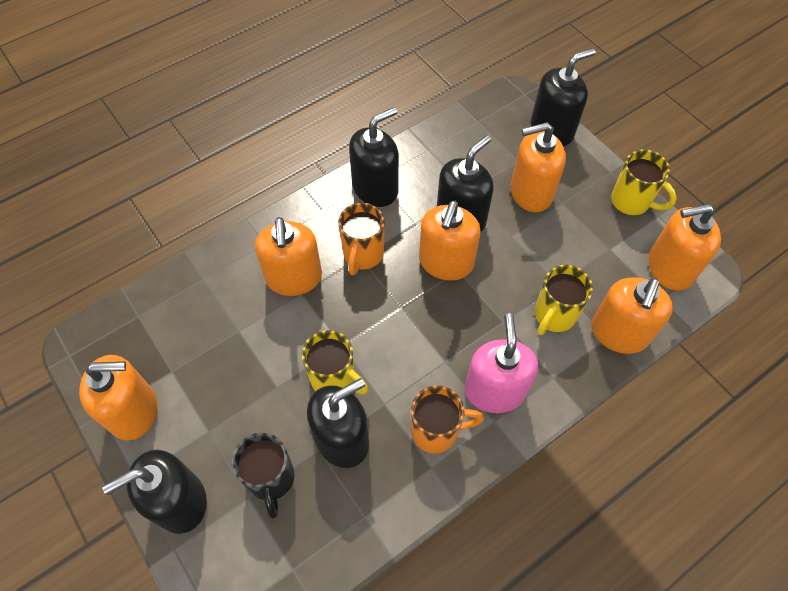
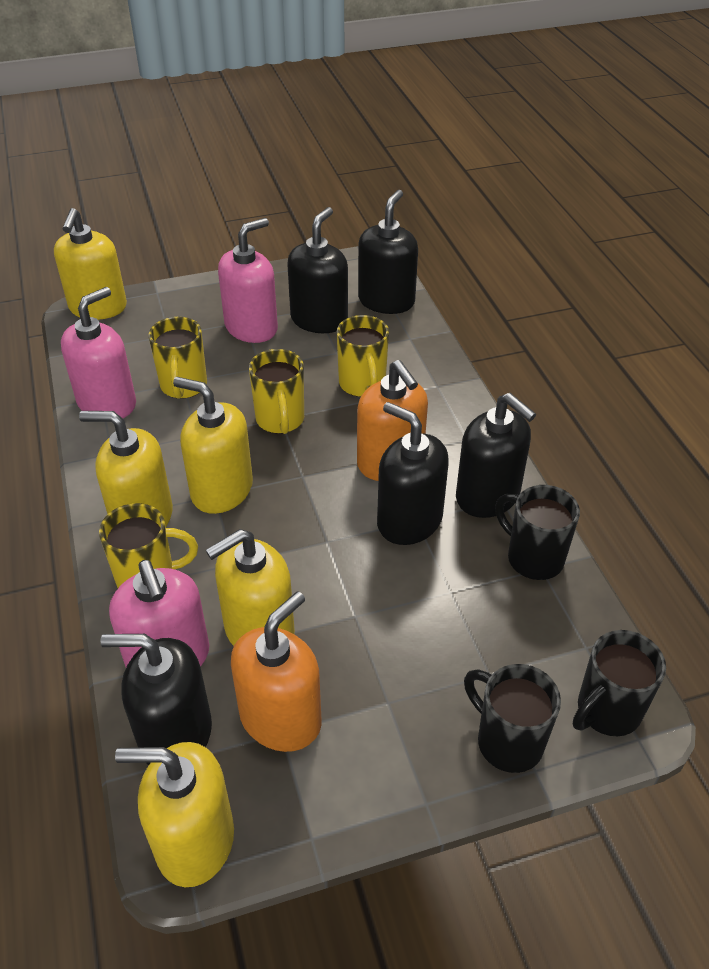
black mug: 1 -> 3
orange mug: 2 -> 0
orange soap dispenser: 6 -> 2
pink soap dispenser: 1 -> 3
yellow mug: 3 -> 4
yellow soap dispenser: 0 -> 5

